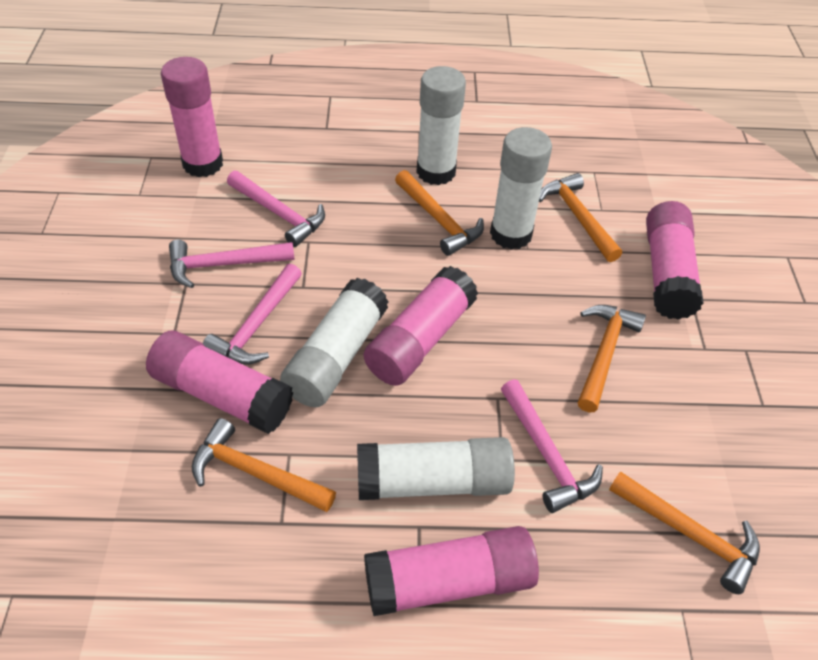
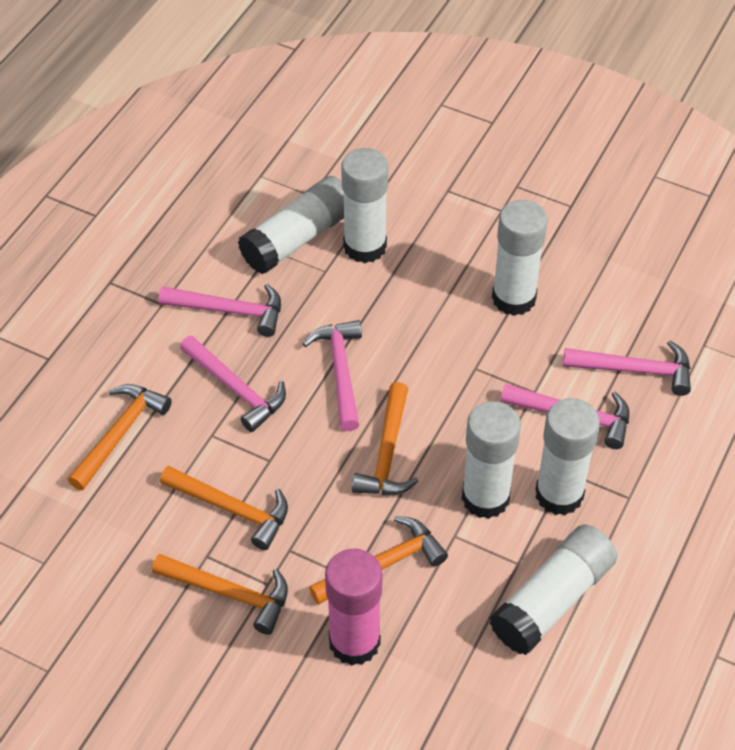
pink glue stick: 5 -> 1
pink hammer: 4 -> 5
white glue stick: 4 -> 6

